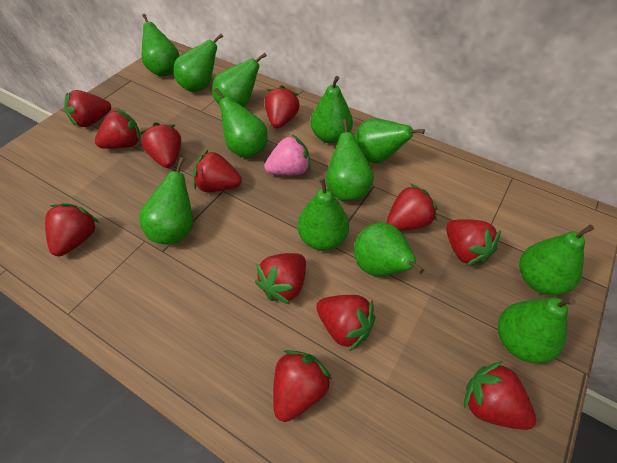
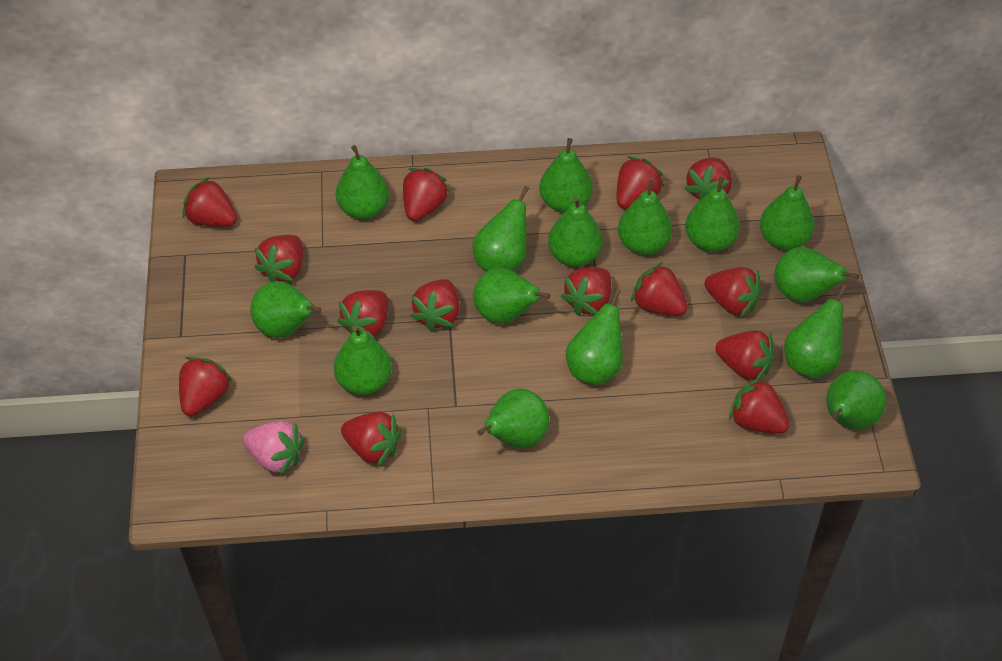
green pear: 12 -> 15
red strawberry: 12 -> 14

